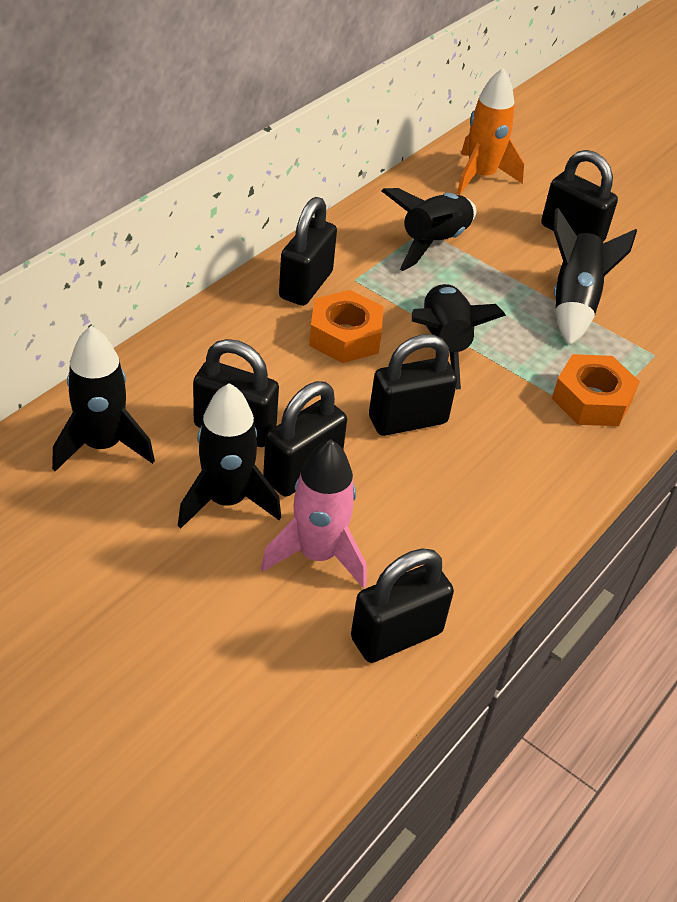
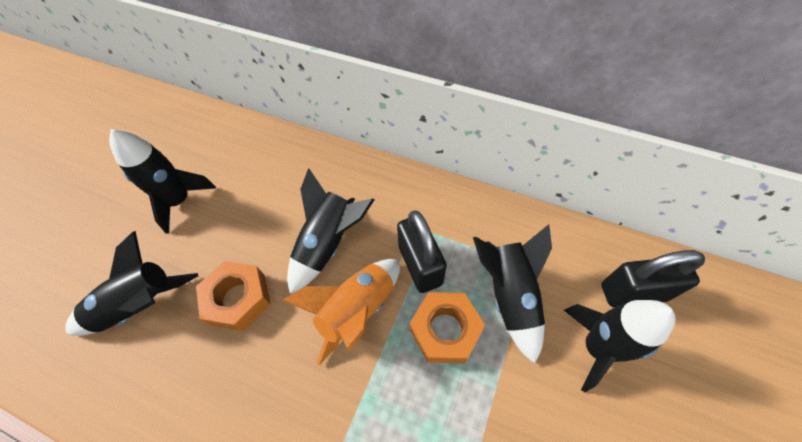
black padlock: 6 -> 2
pink rocket: 1 -> 0

